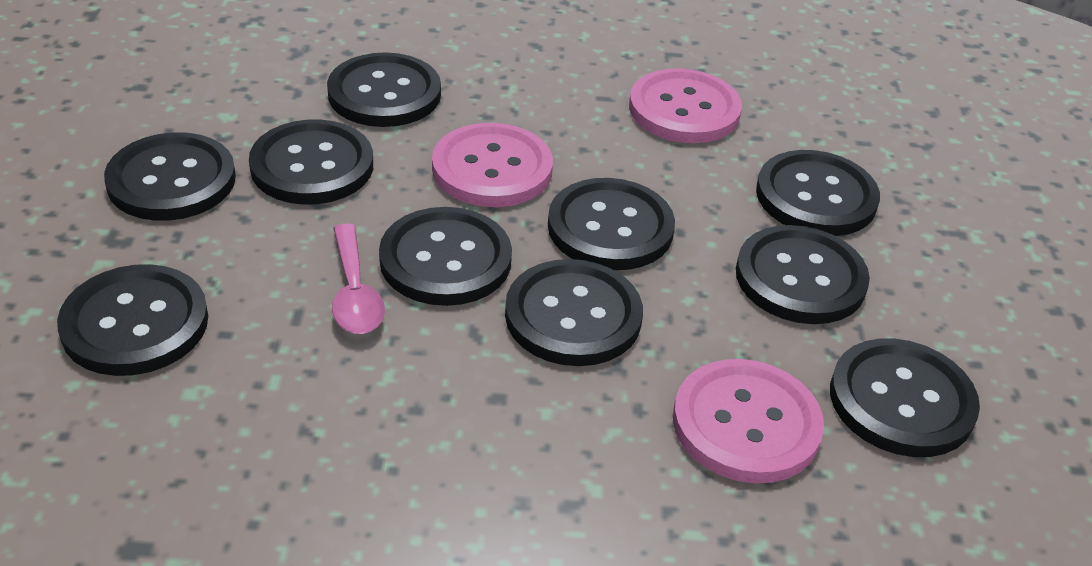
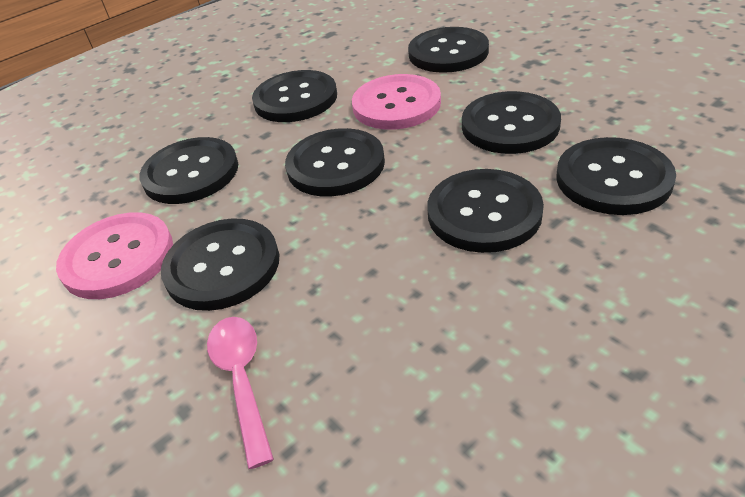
black button: 10 -> 8
pink button: 3 -> 2

